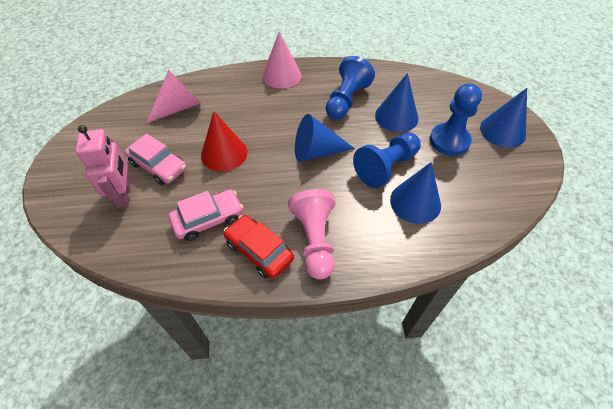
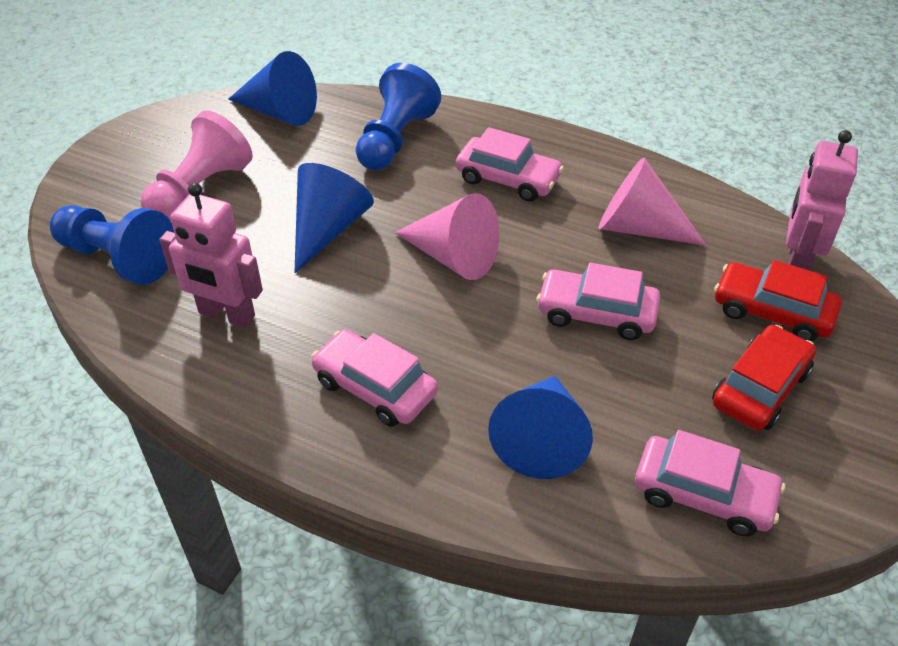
blue cone: 4 -> 3
blue pawn: 3 -> 2
pink car: 2 -> 4
pink robot: 1 -> 2
red car: 1 -> 2
red cone: 1 -> 0

